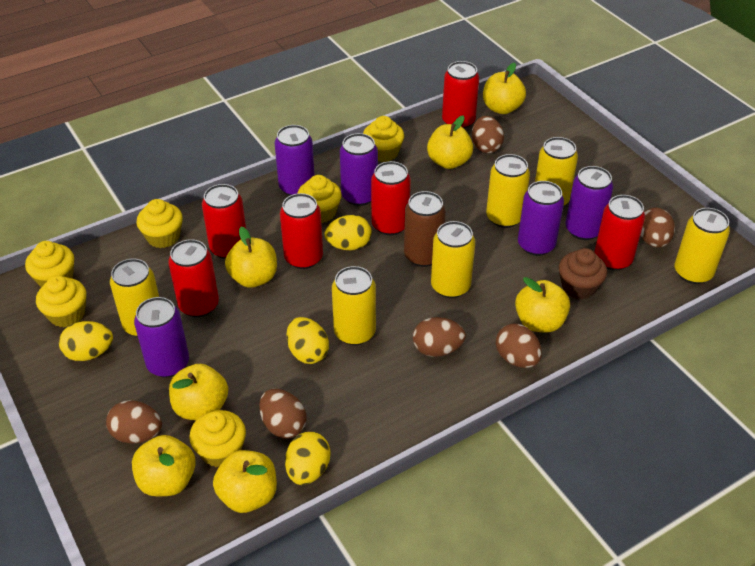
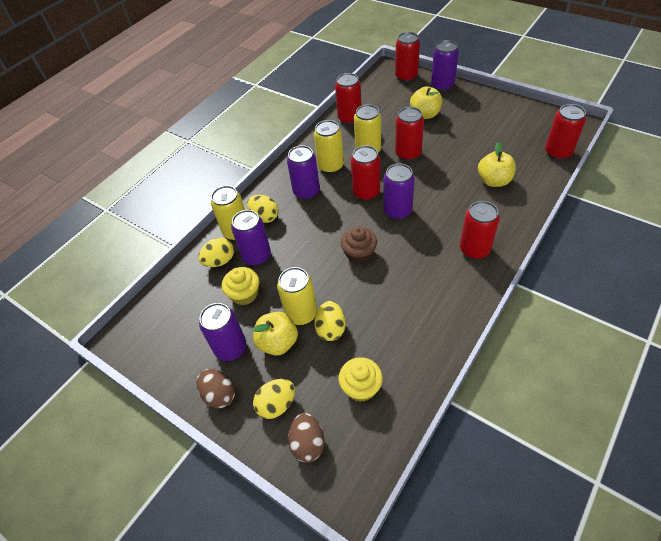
brown can: 1 -> 0
brown egg: 6 -> 2
yellow apple: 7 -> 3
yellow can: 6 -> 4
yellow cupcake: 6 -> 2

